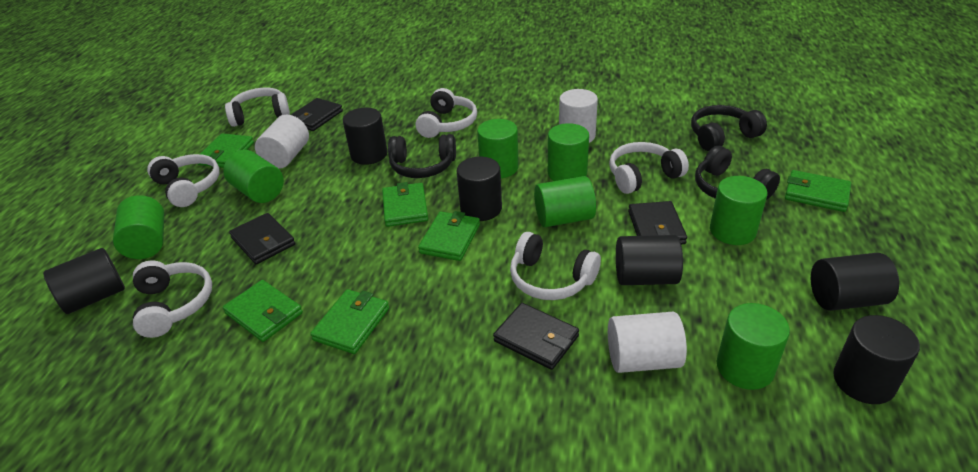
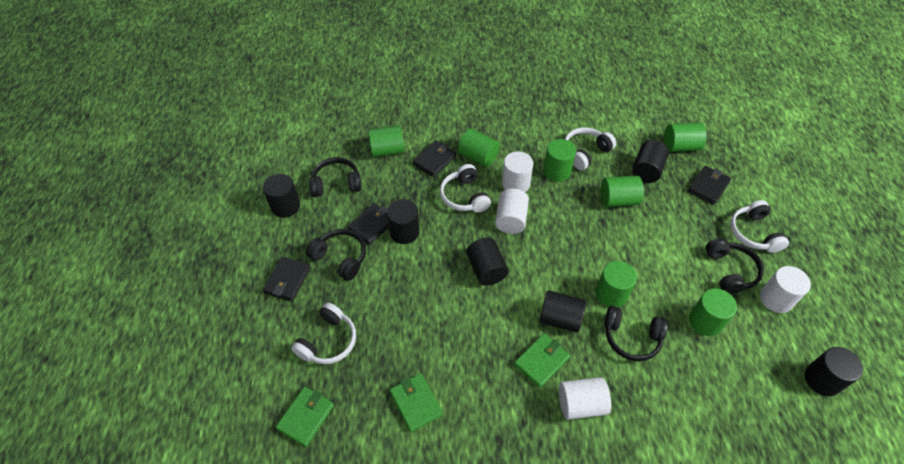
black headphones: 3 -> 4
green wallet: 6 -> 3
white cylinder: 3 -> 4
white headphones: 6 -> 4

